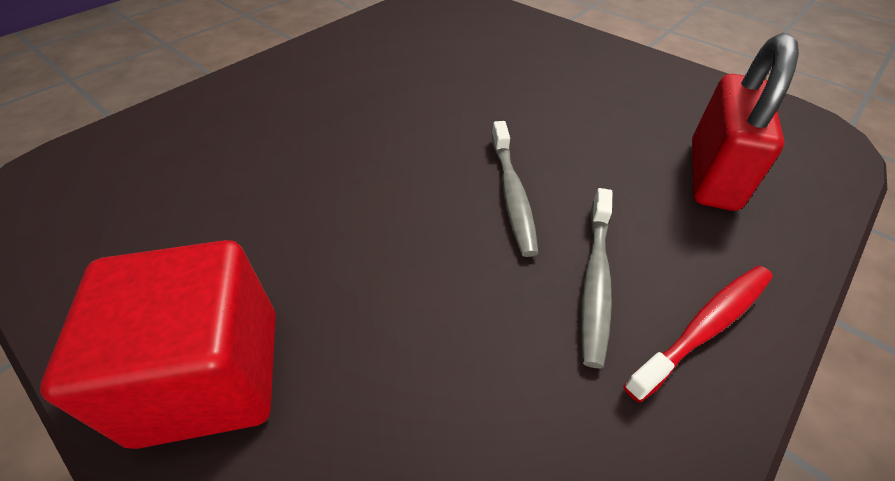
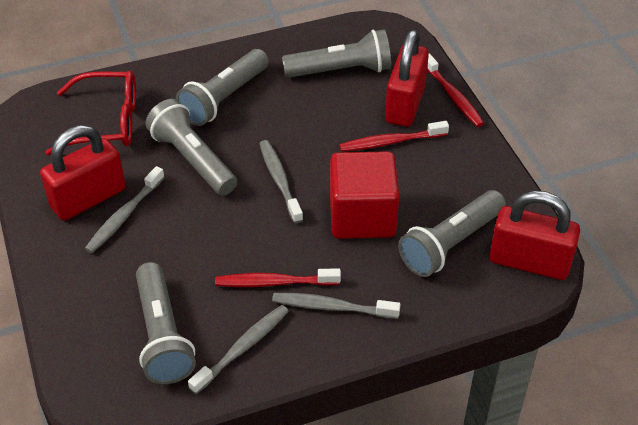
grey flashlight: 0 -> 5
grey toothbrush: 2 -> 4
red glasses: 0 -> 1
red padlock: 1 -> 3
red toothbrush: 1 -> 3

